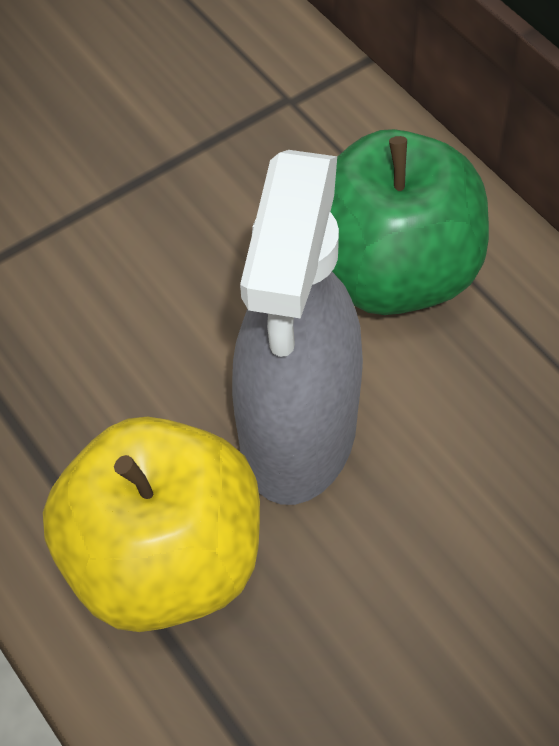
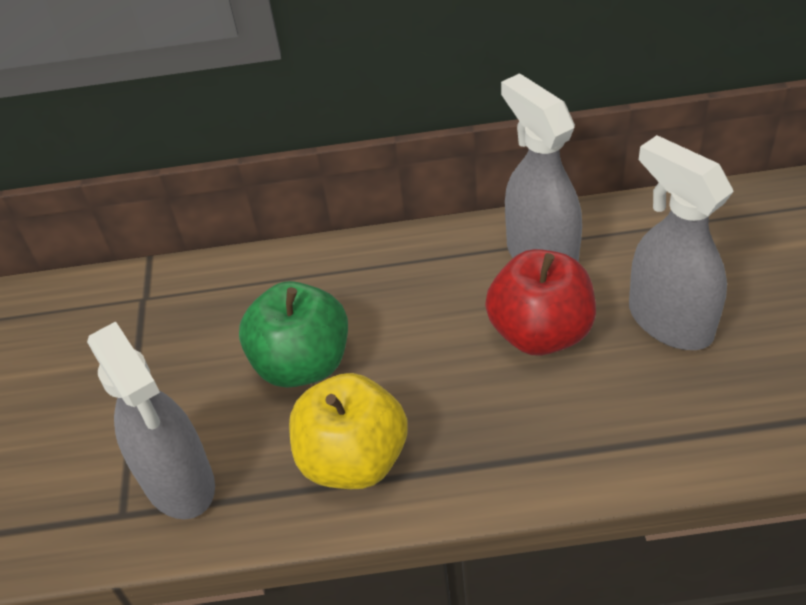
grey spray bottle: 1 -> 3
red apple: 0 -> 1

